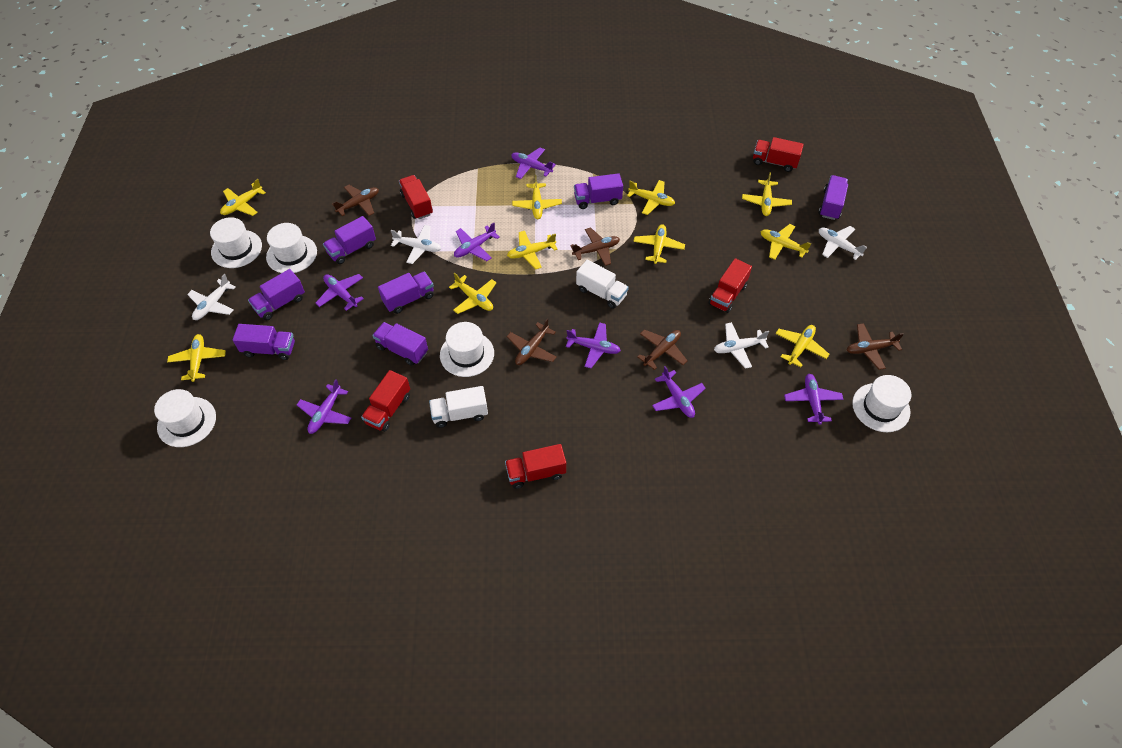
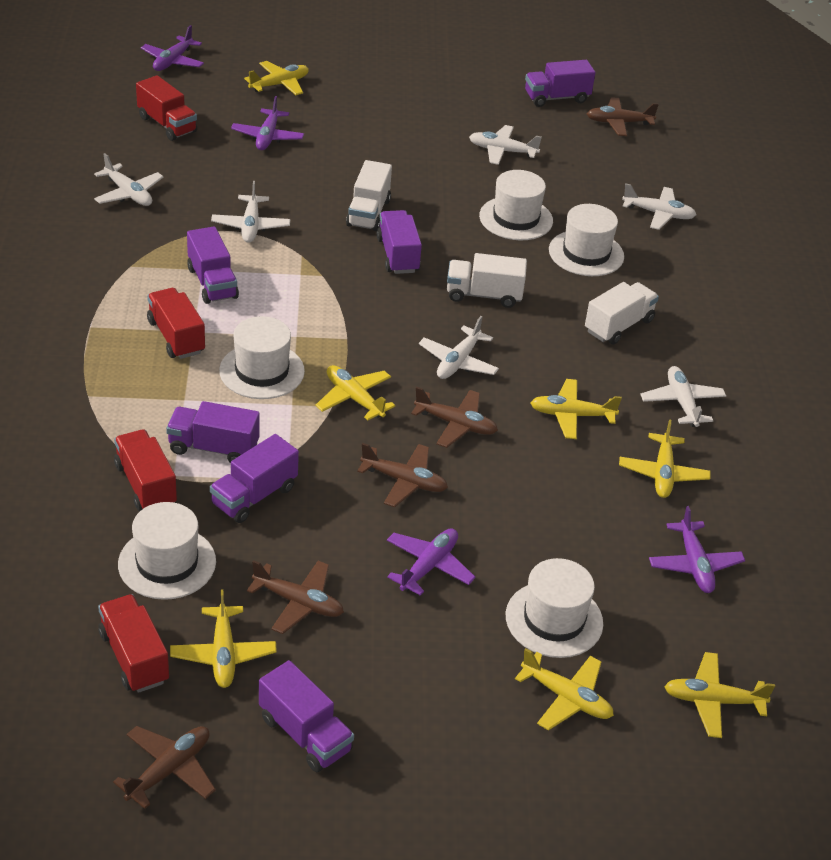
purple plane: 7 -> 4
purple truck: 7 -> 6
red truck: 5 -> 4
white plane: 4 -> 6
white truck: 2 -> 3
yellow plane: 10 -> 7

